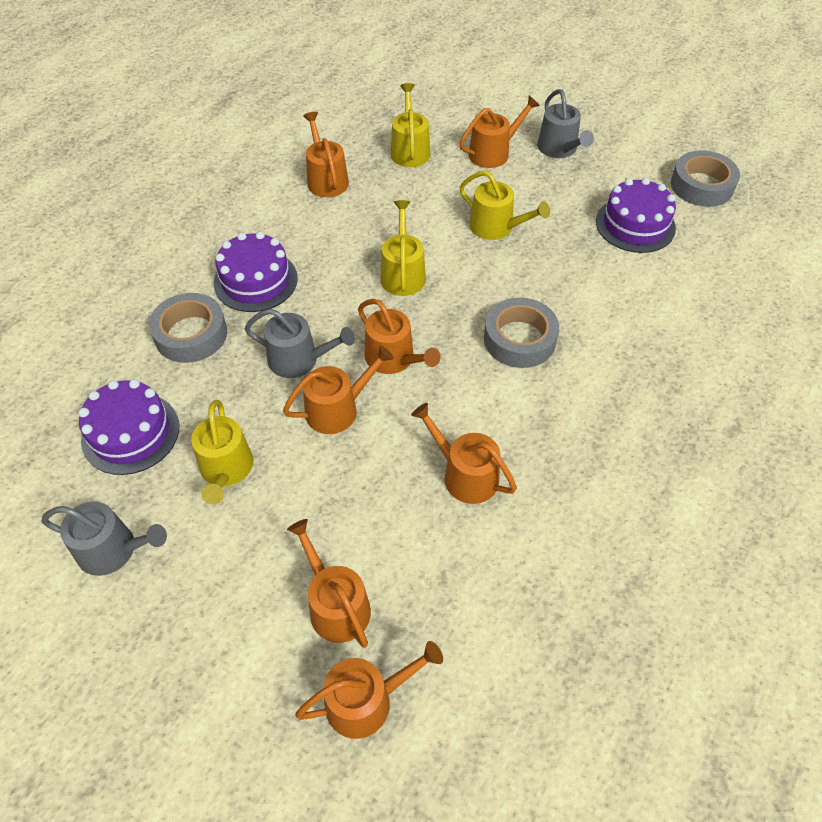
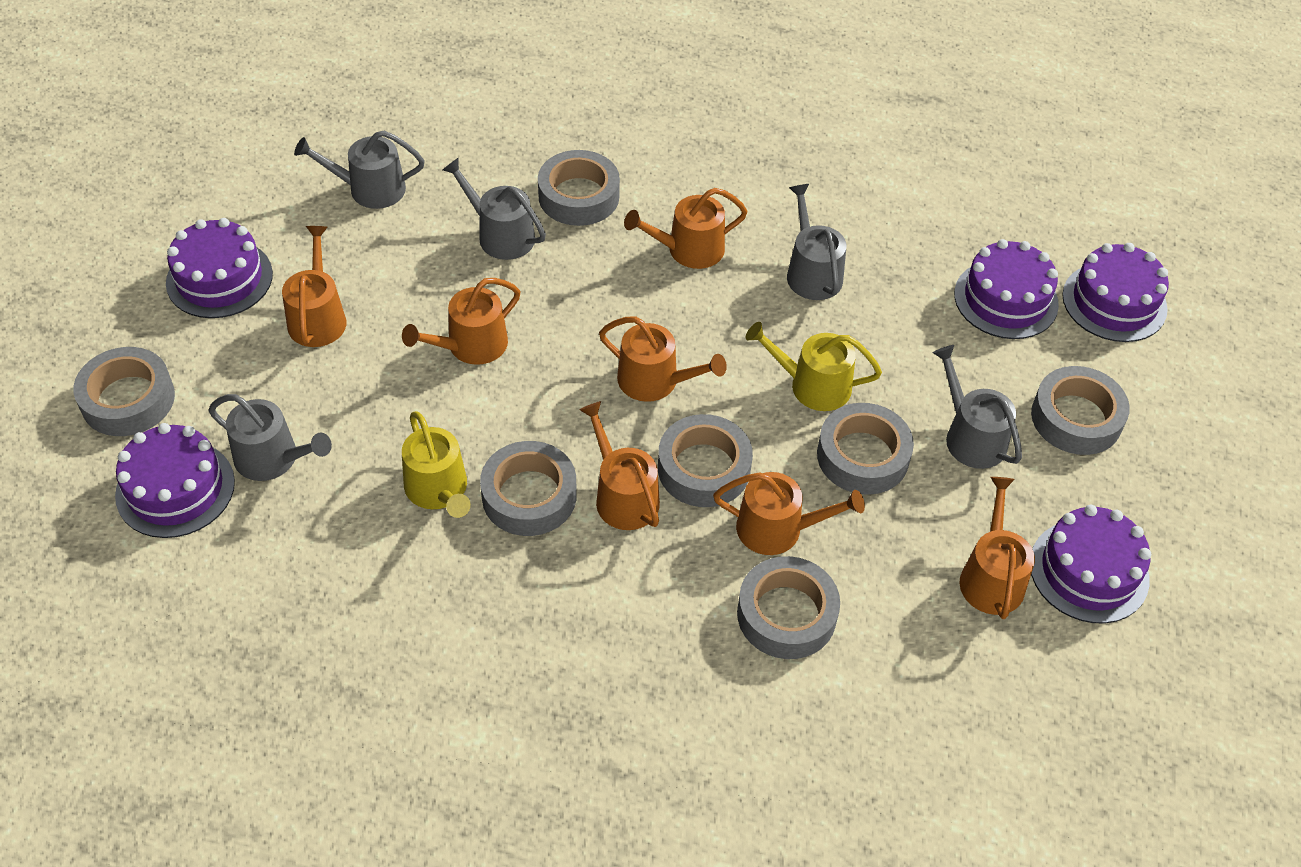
grey tape: 3 -> 7
grey watering can: 3 -> 5
purple cake: 3 -> 5
yellow watering can: 4 -> 2

